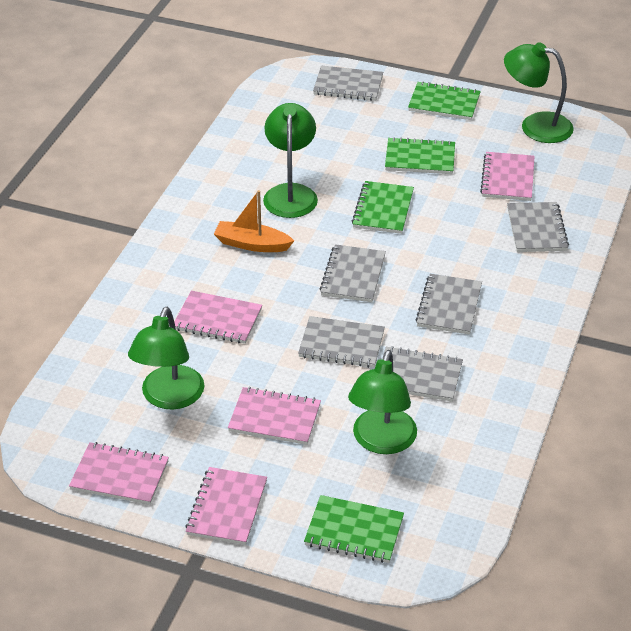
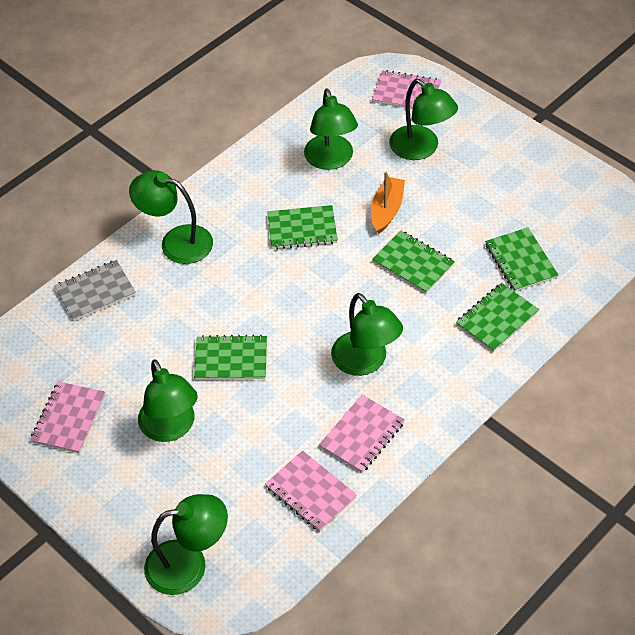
green lamp: 4 -> 6
green notebook: 4 -> 5
grey notebook: 6 -> 1
pink notebook: 5 -> 4

